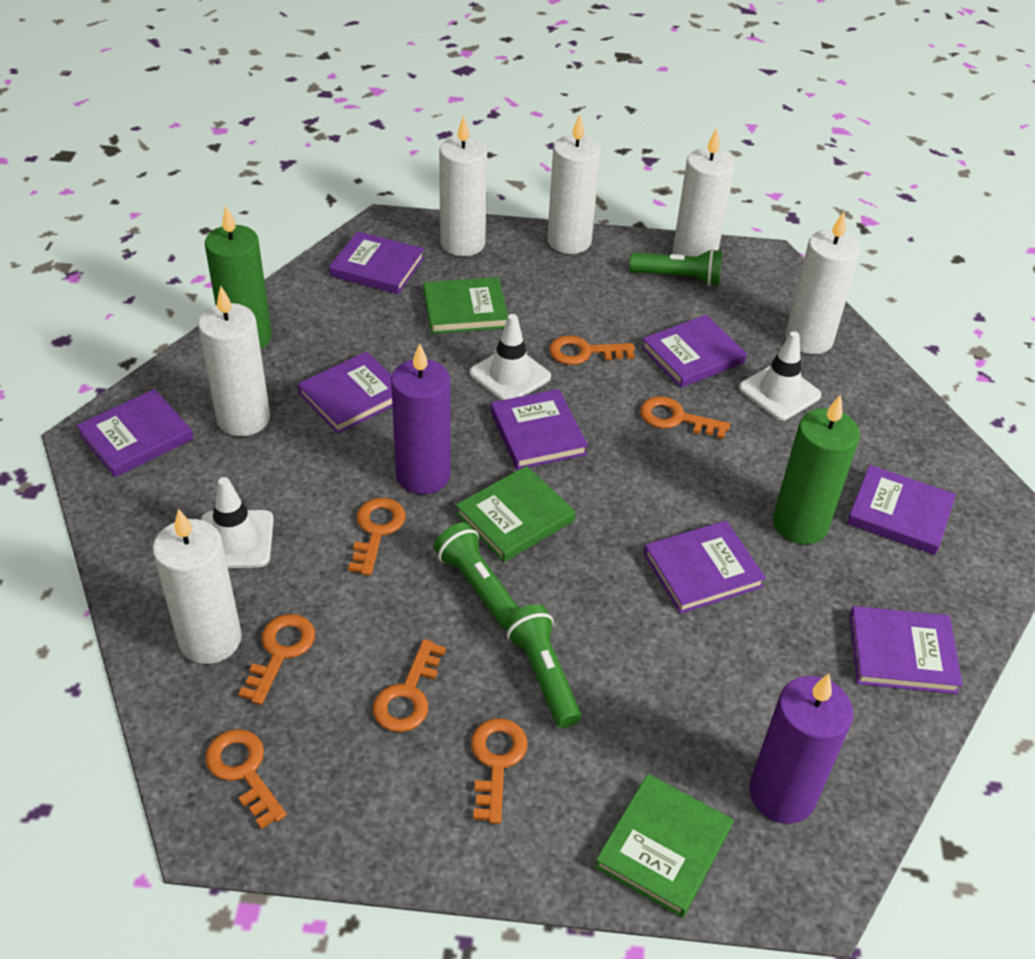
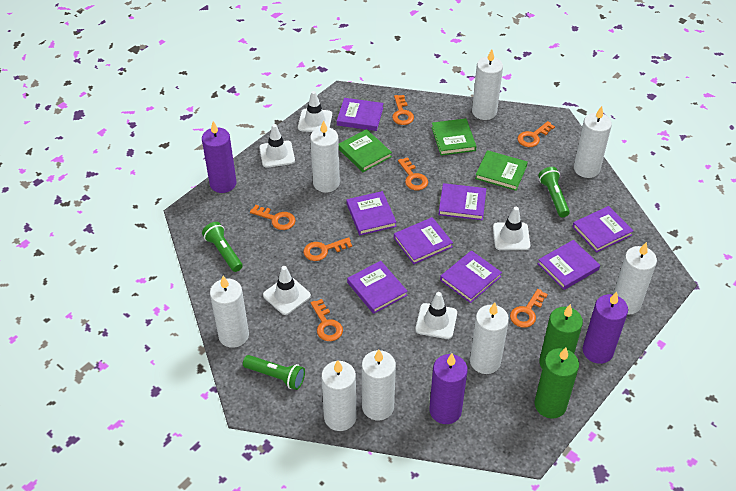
purple candle: 2 -> 3
white candle: 6 -> 8
white traffic cone: 3 -> 5

